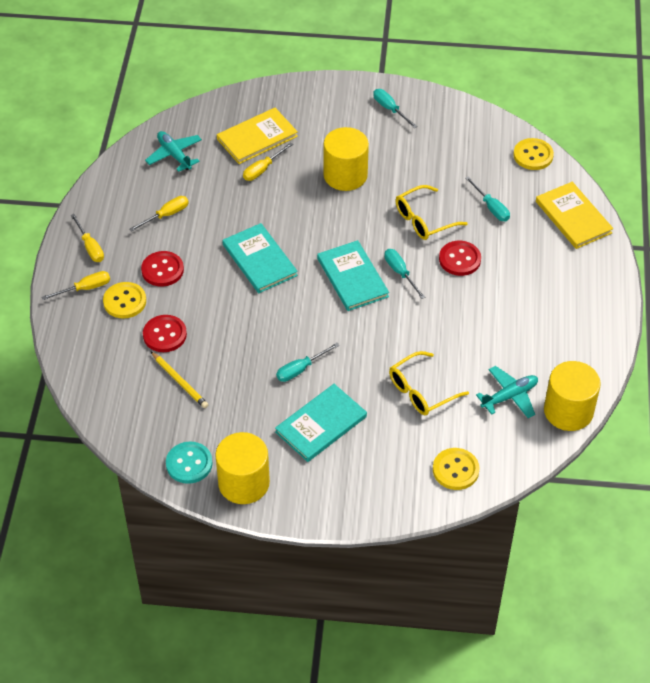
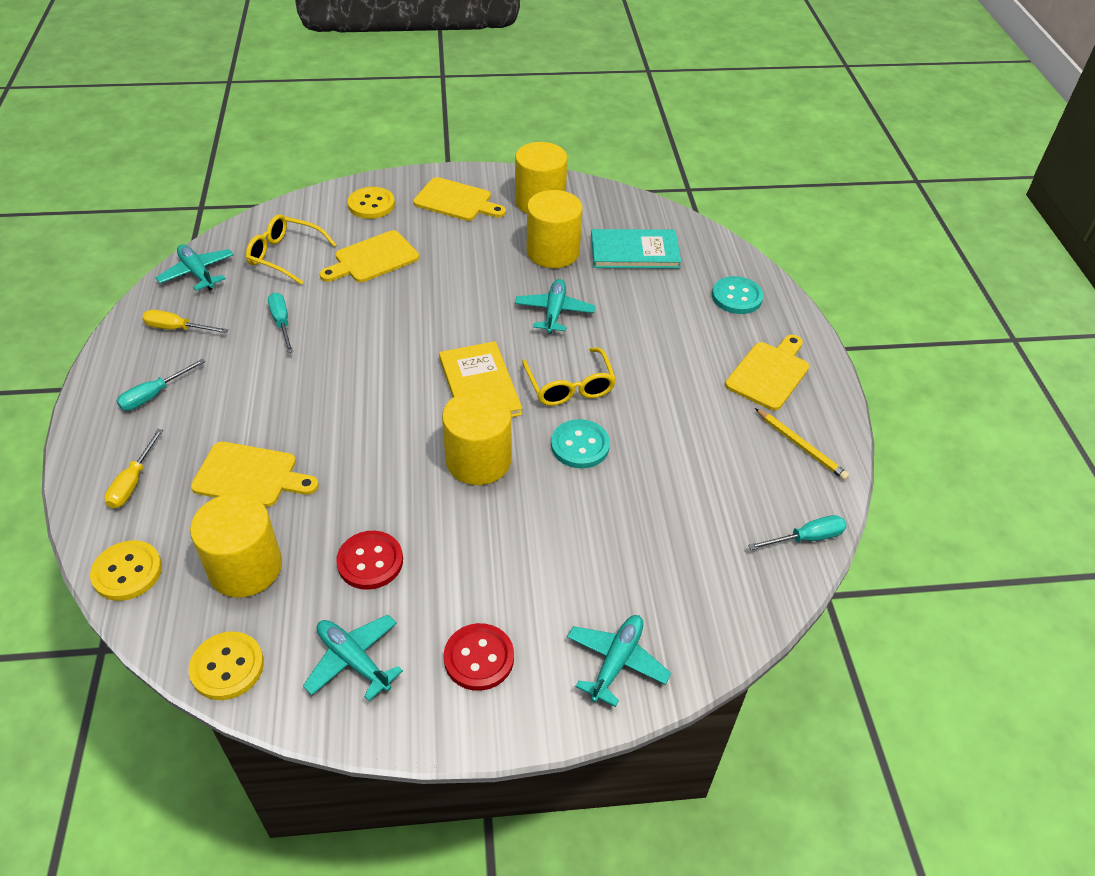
red button: 3 -> 2
turquoise book: 3 -> 1
turquoise button: 1 -> 2
turquoise plane: 2 -> 4
turquoise screwdriver: 4 -> 3
yellow book: 2 -> 1
yellow cutting board: 0 -> 4
yellow cylinder: 3 -> 4
yellow screwdriver: 4 -> 2

